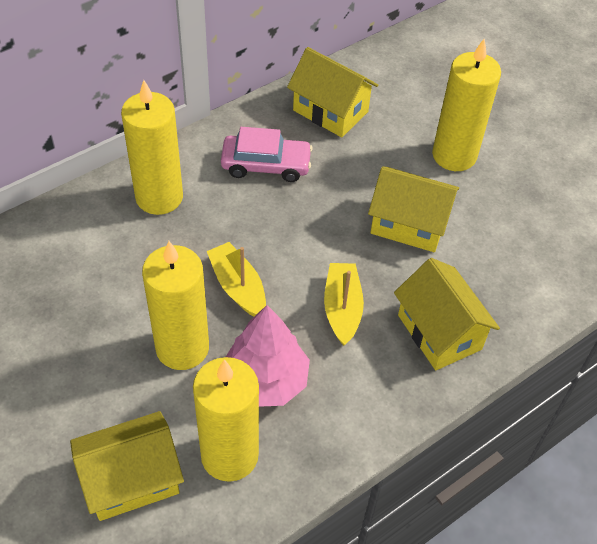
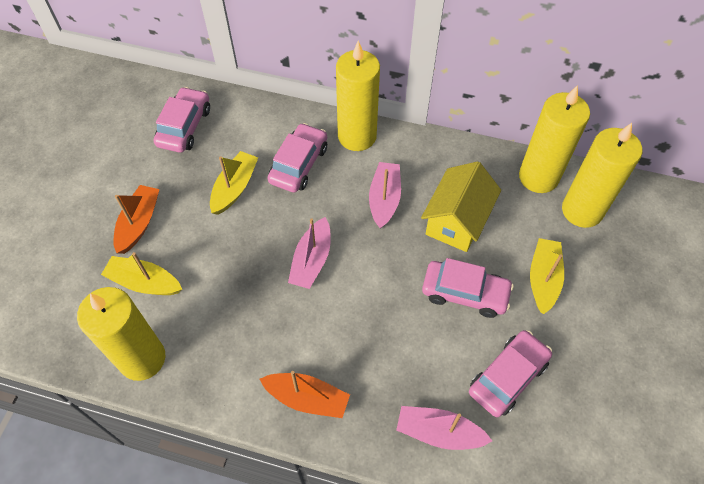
orange boat: 0 -> 2
pink boat: 0 -> 3
pink car: 1 -> 4
pink tree: 1 -> 0
yellow boat: 2 -> 3
yellow house: 4 -> 1

